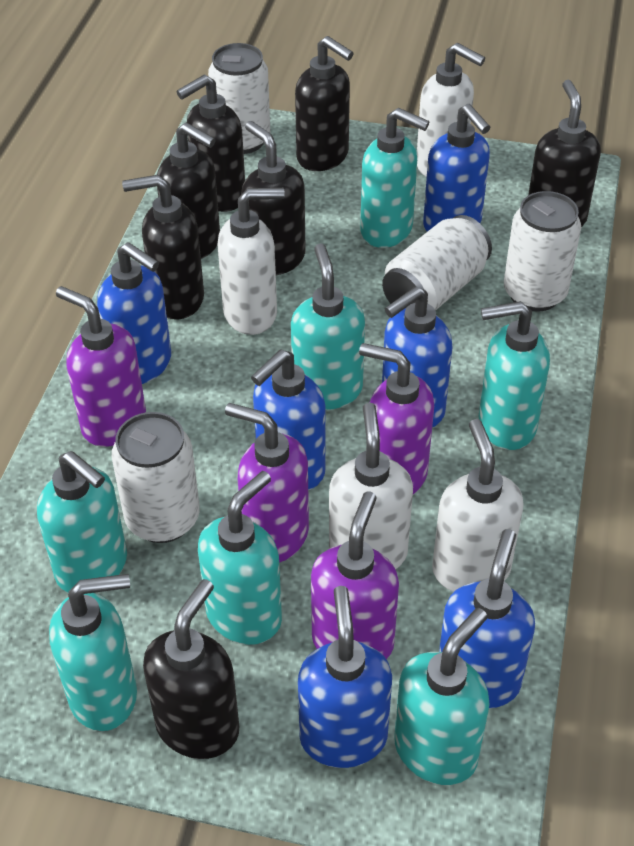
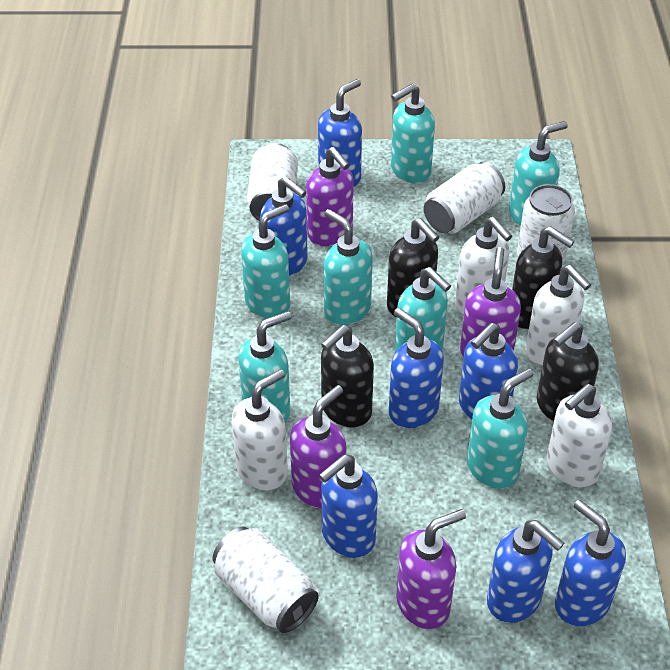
black soap dispenser: 7 -> 4
blue soap dispenser: 6 -> 7

